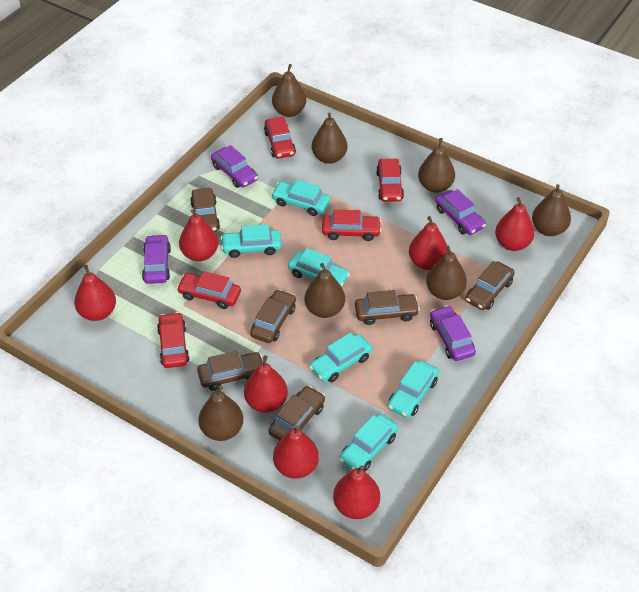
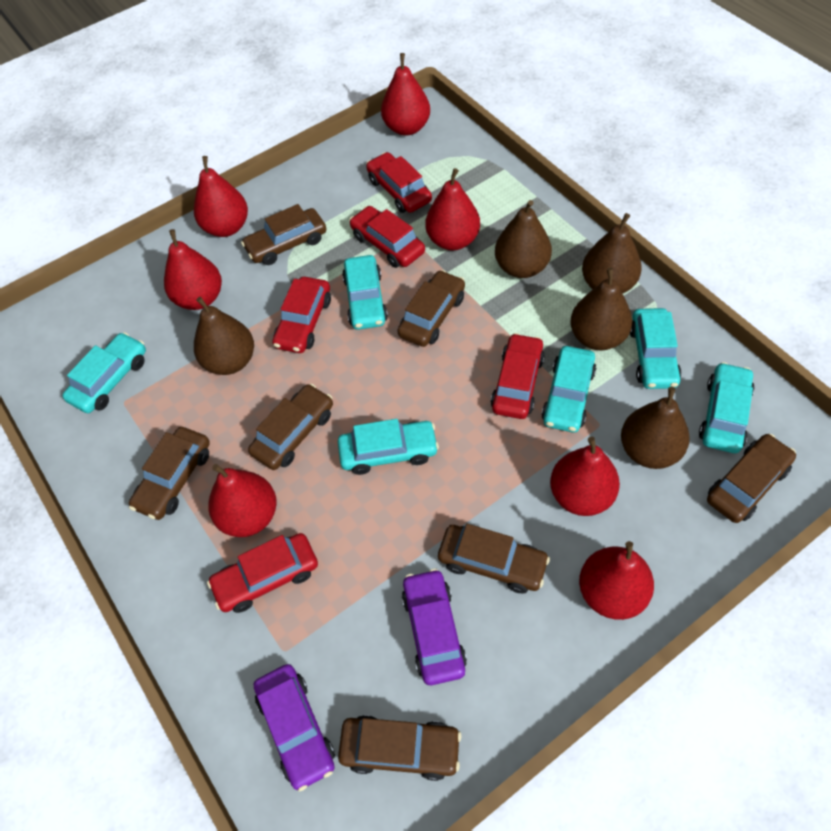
brown car: 6 -> 7
brown pear: 7 -> 5
purple car: 4 -> 2

